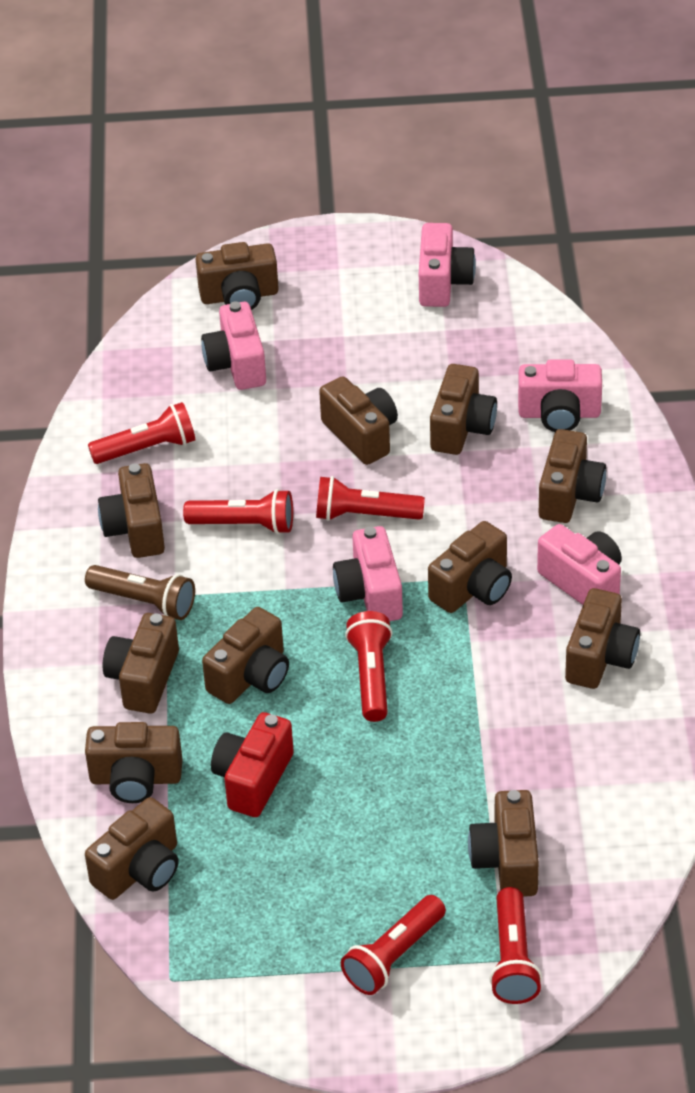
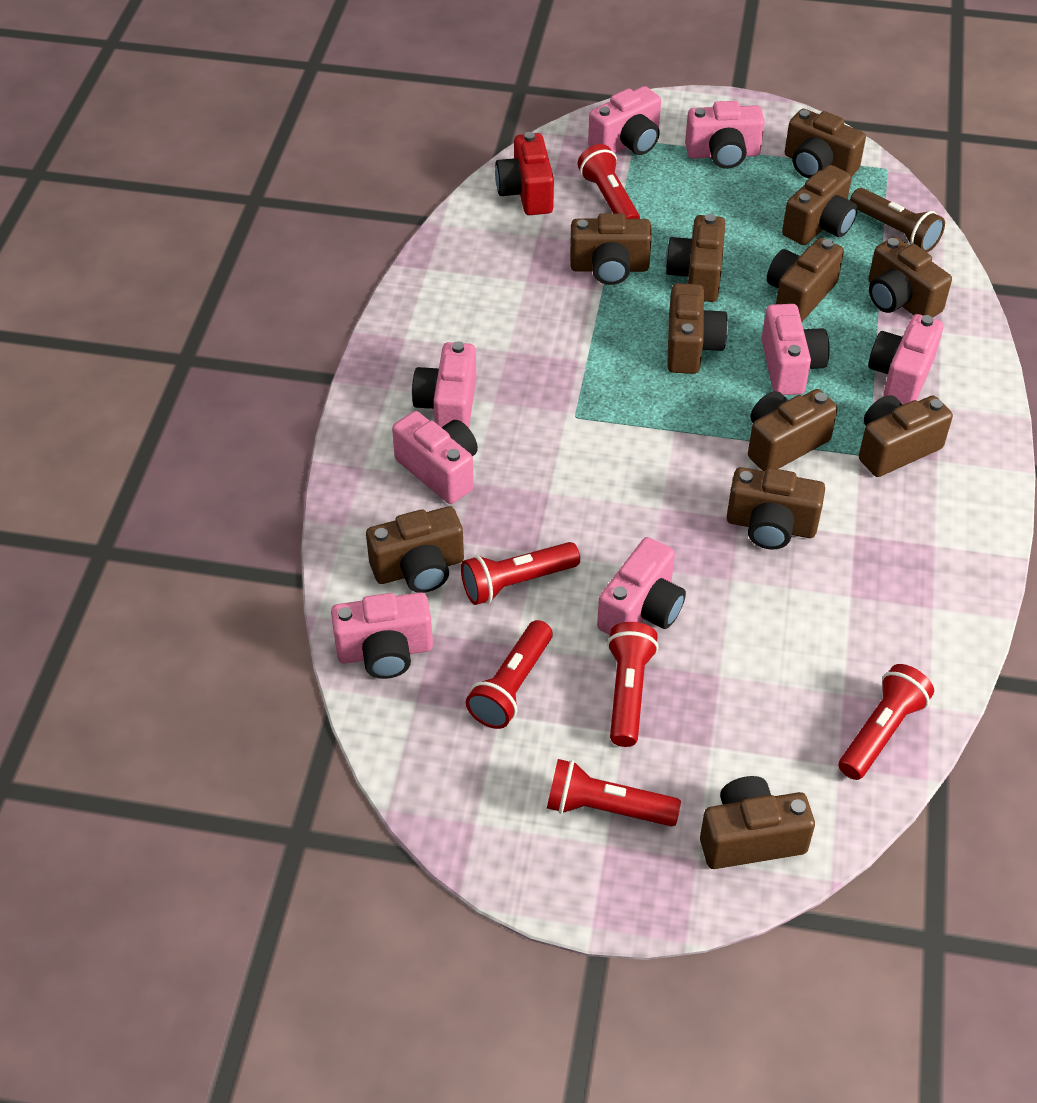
pink camera: 5 -> 8

